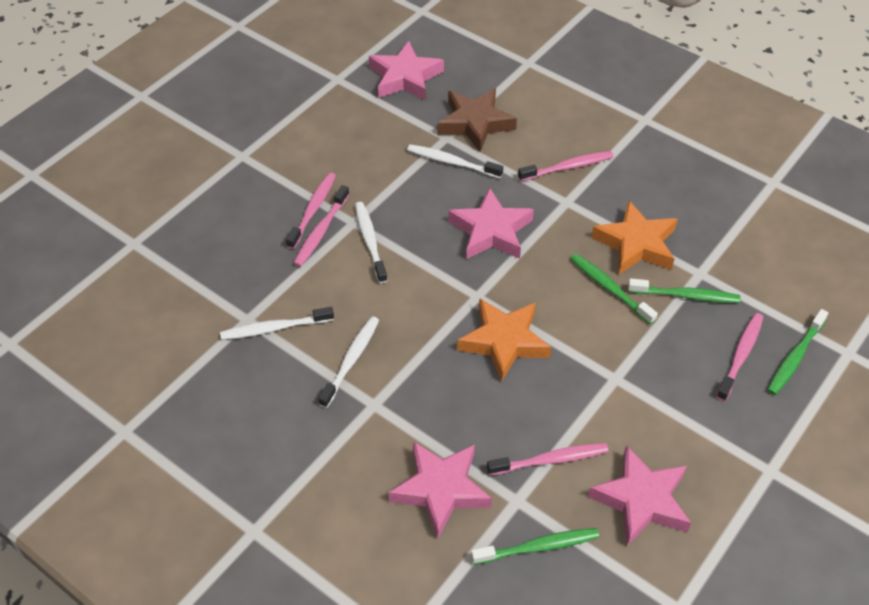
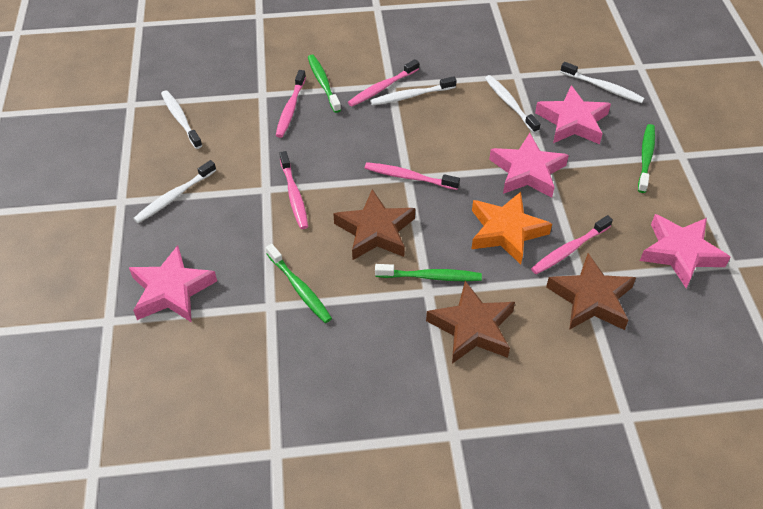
brown star: 1 -> 3
orange star: 2 -> 1
white toothbrush: 4 -> 5

